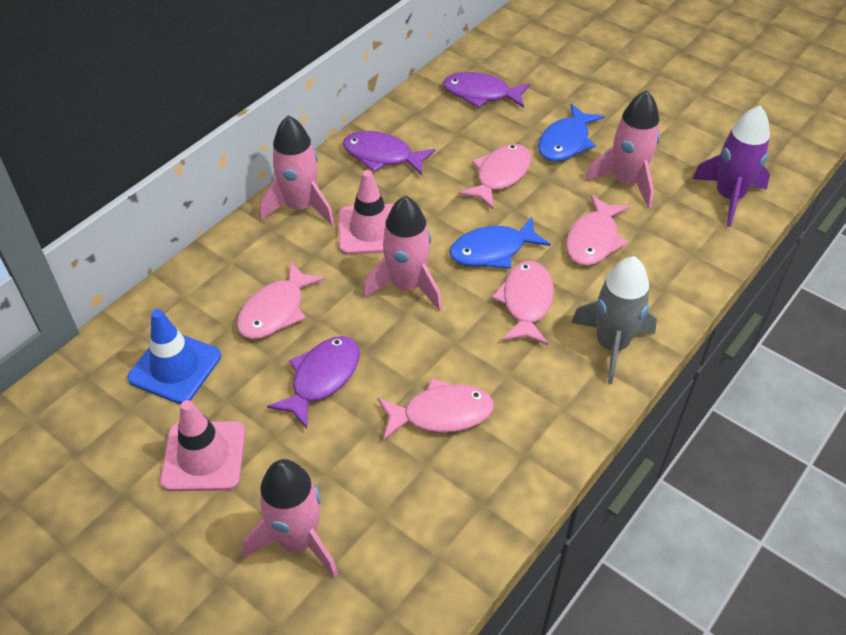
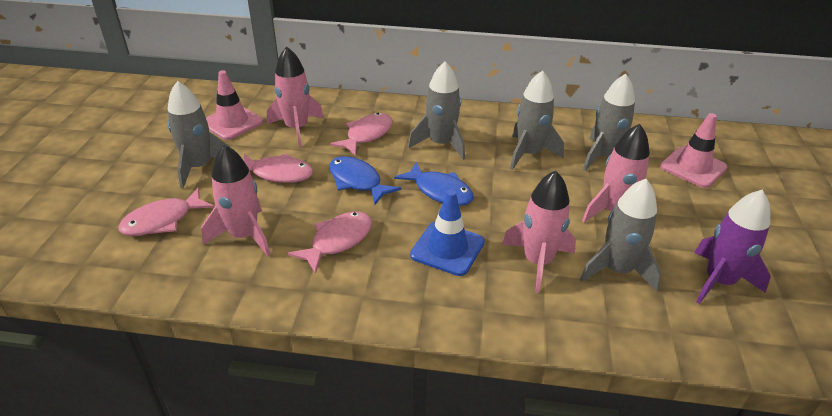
grey rocket: 1 -> 5
pink fish: 5 -> 4
purple fish: 3 -> 0

